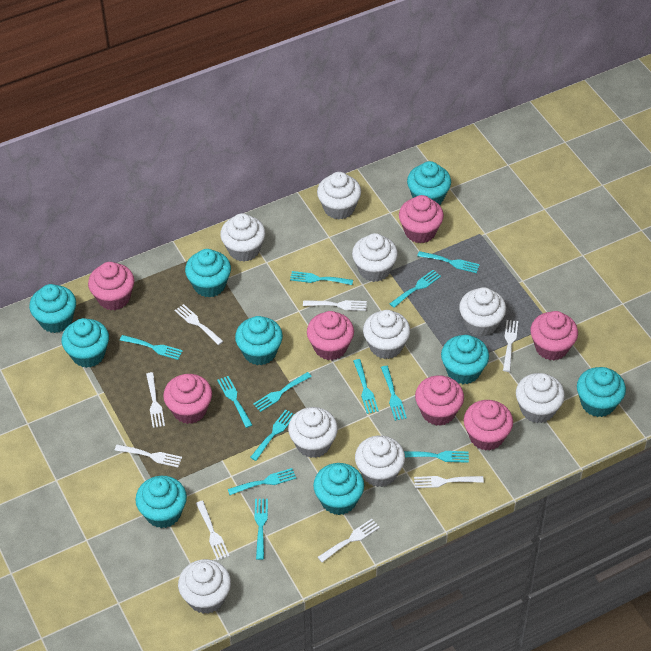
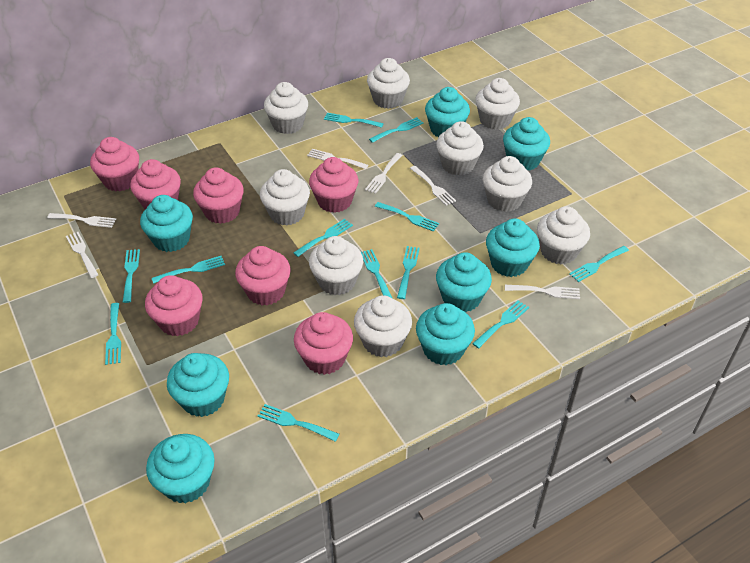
turquoise cupcake: 9 -> 8
white fork: 8 -> 6

